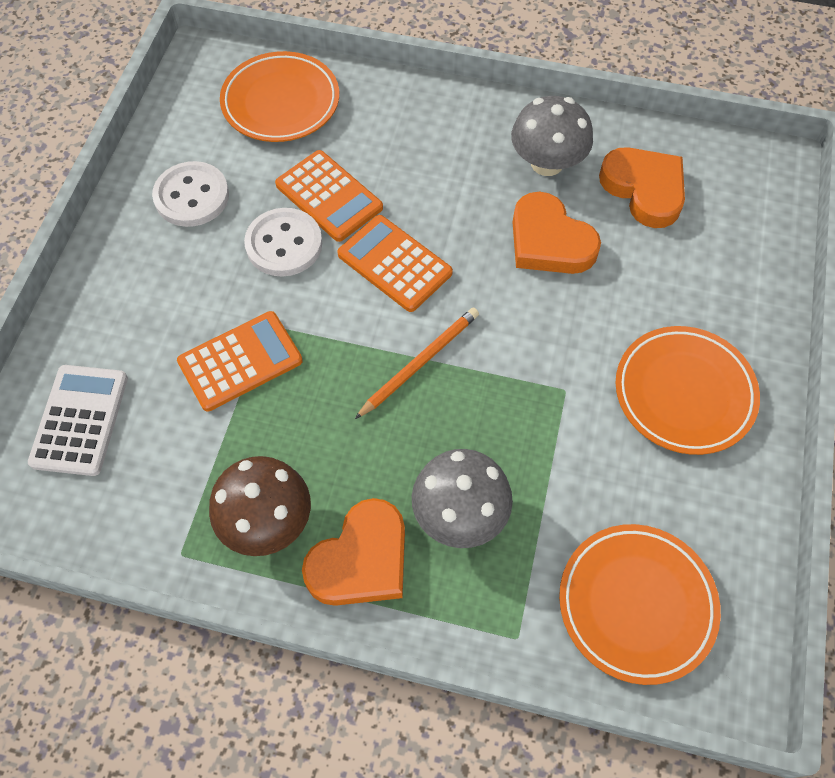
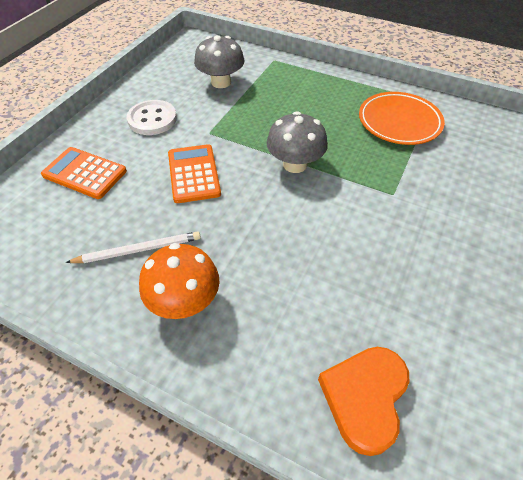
brown mushroom: 1 -> 0
orange calculator: 3 -> 2
orange heart: 3 -> 1
orange mushroom: 0 -> 1
orange pencil: 1 -> 0
orange plate: 3 -> 1
white button: 2 -> 1
white calculator: 1 -> 0
white pencil: 0 -> 1

